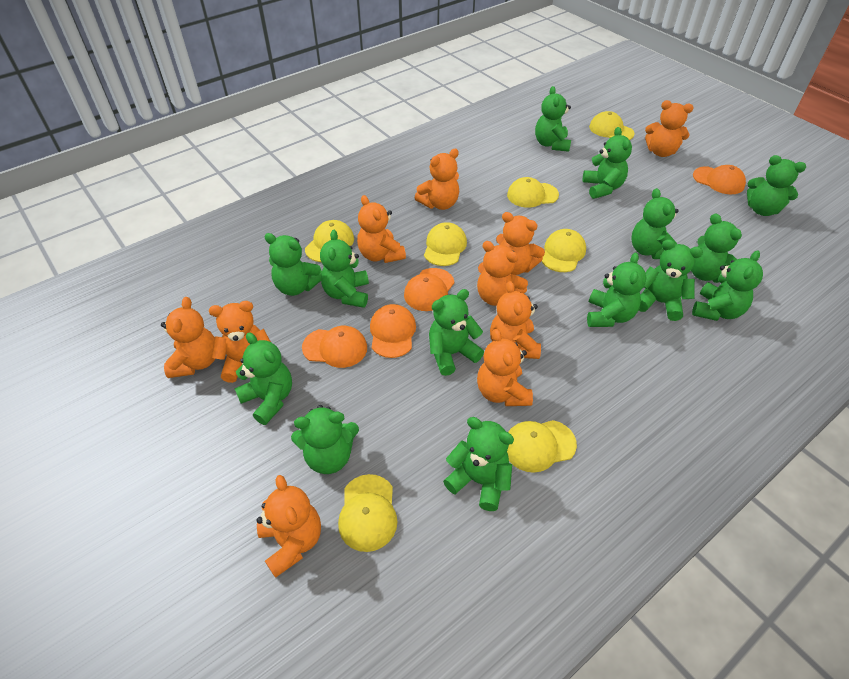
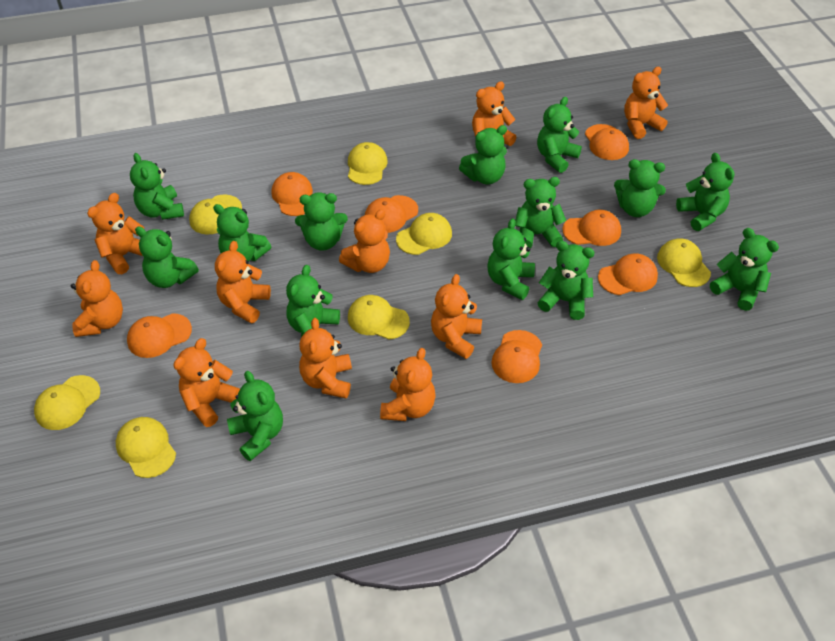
orange cap: 4 -> 7

